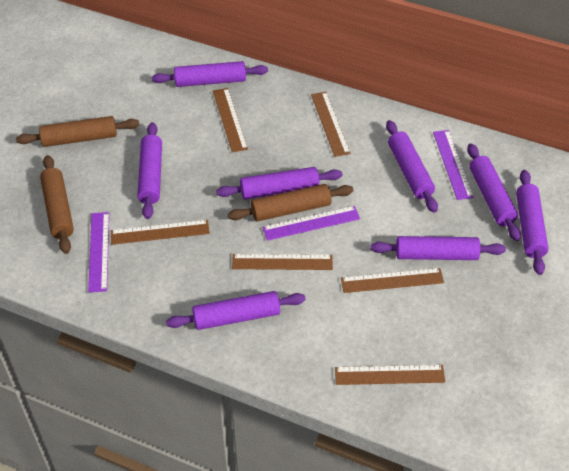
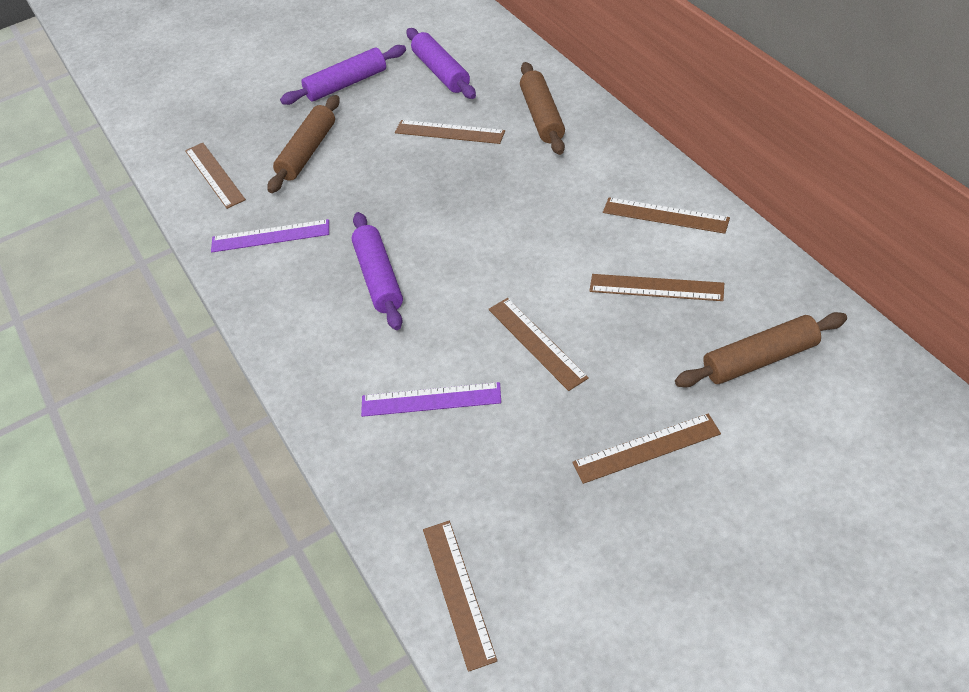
brown ruler: 6 -> 7
purple rolling pin: 8 -> 3
purple ruler: 3 -> 2

